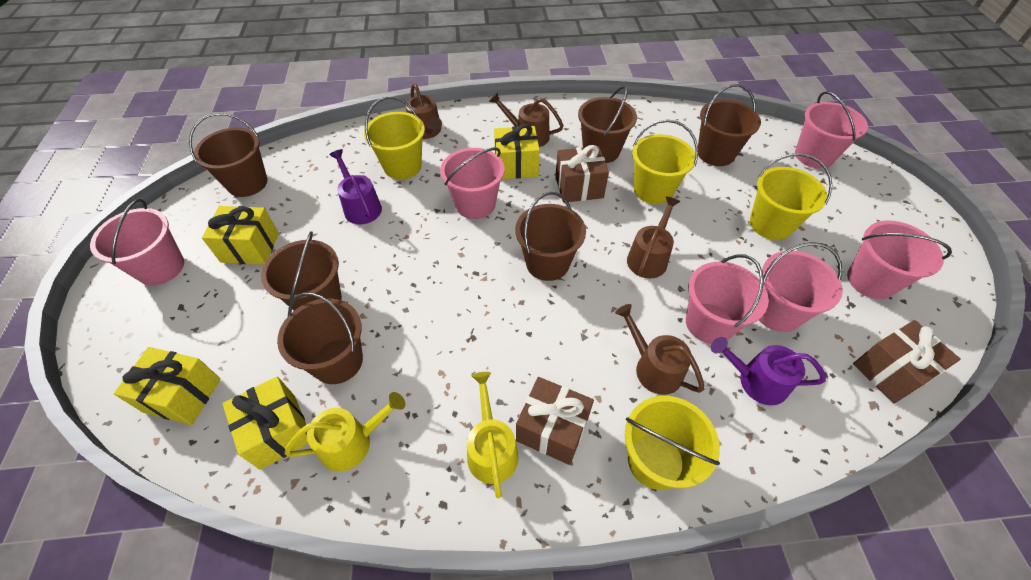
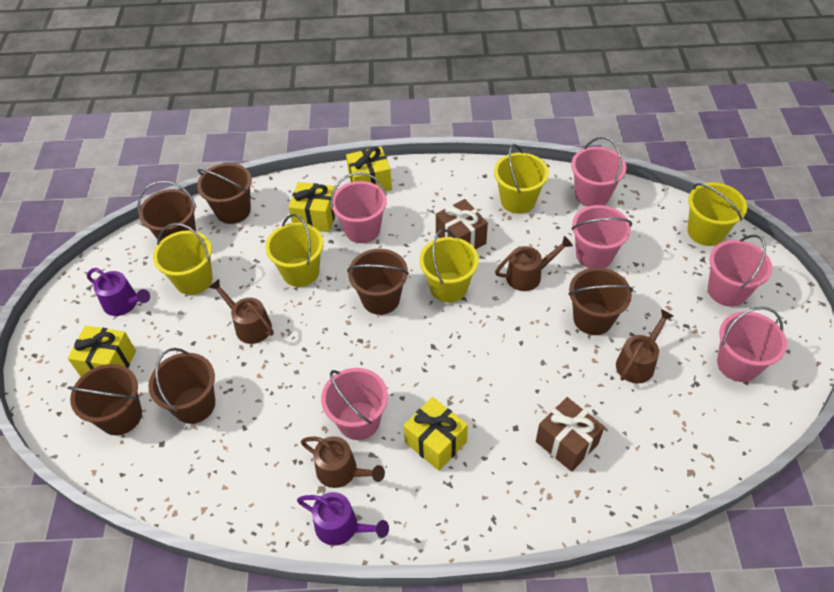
brown gift: 3 -> 2
yellow bucket: 4 -> 5
yellow watering can: 2 -> 0

